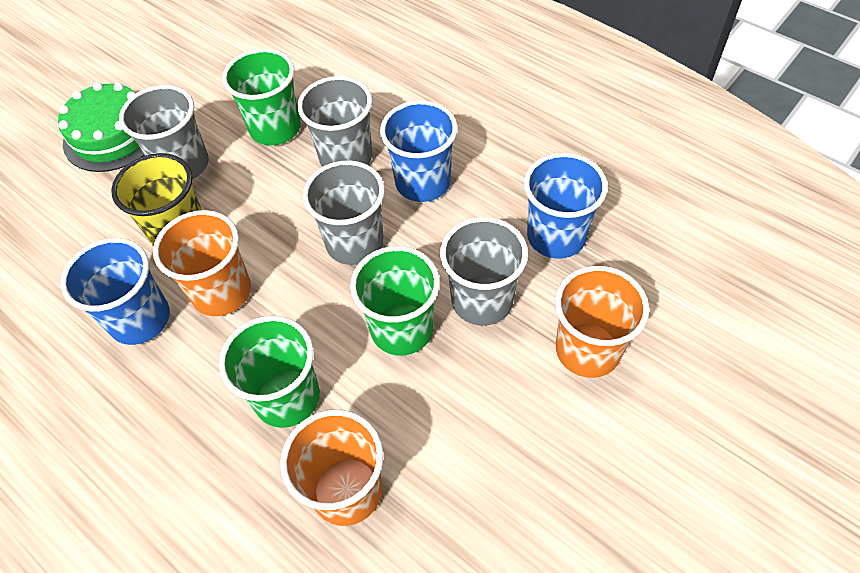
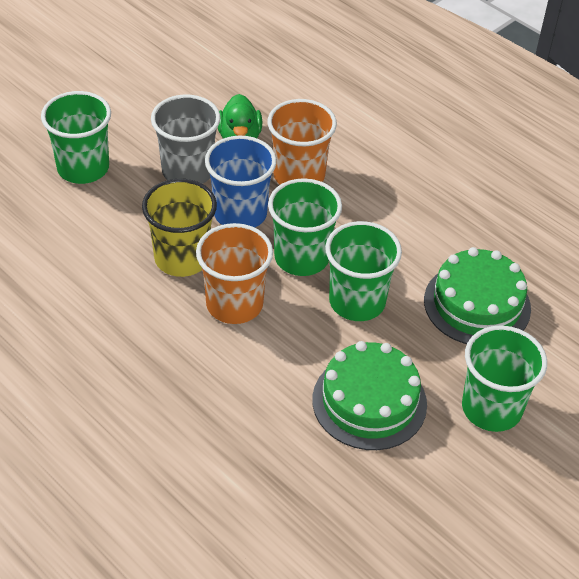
blue cup: 3 -> 1
green cake: 1 -> 2
green cup: 3 -> 4
green duck: 0 -> 1
grey cup: 4 -> 1
orange cup: 3 -> 2

